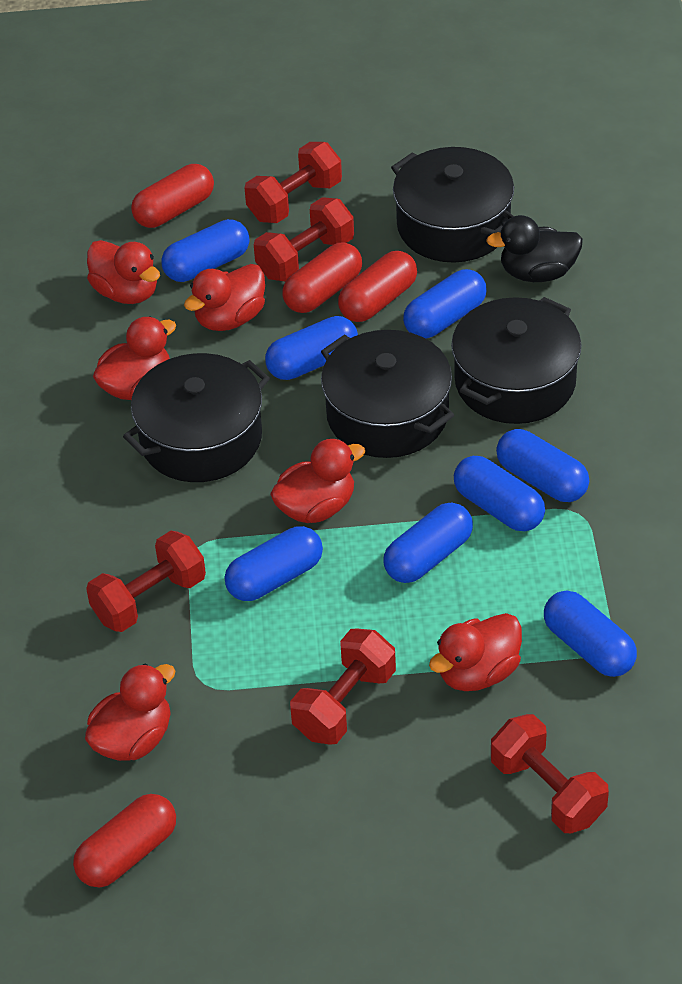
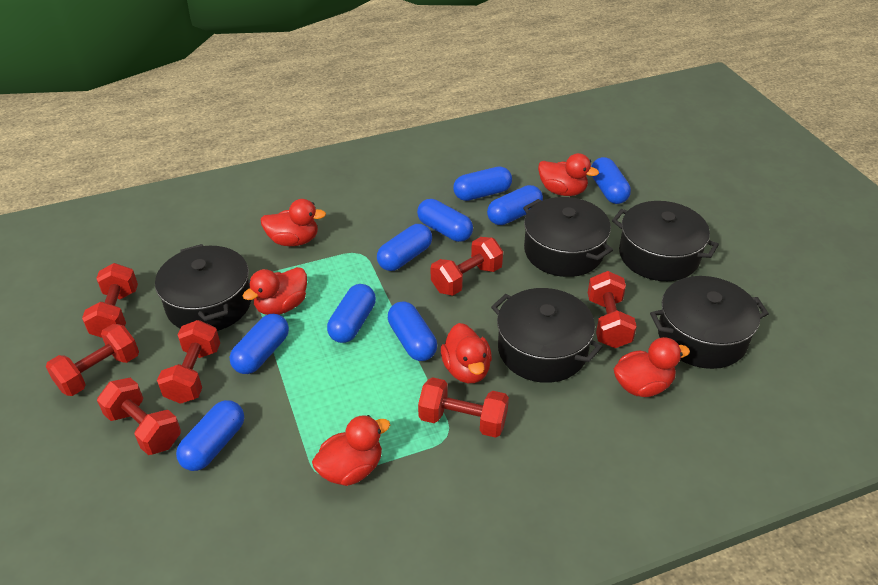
black duck: 1 -> 0
black pot: 4 -> 5
blue capsule: 8 -> 9
red capsule: 4 -> 0
red dumbbell: 5 -> 7

